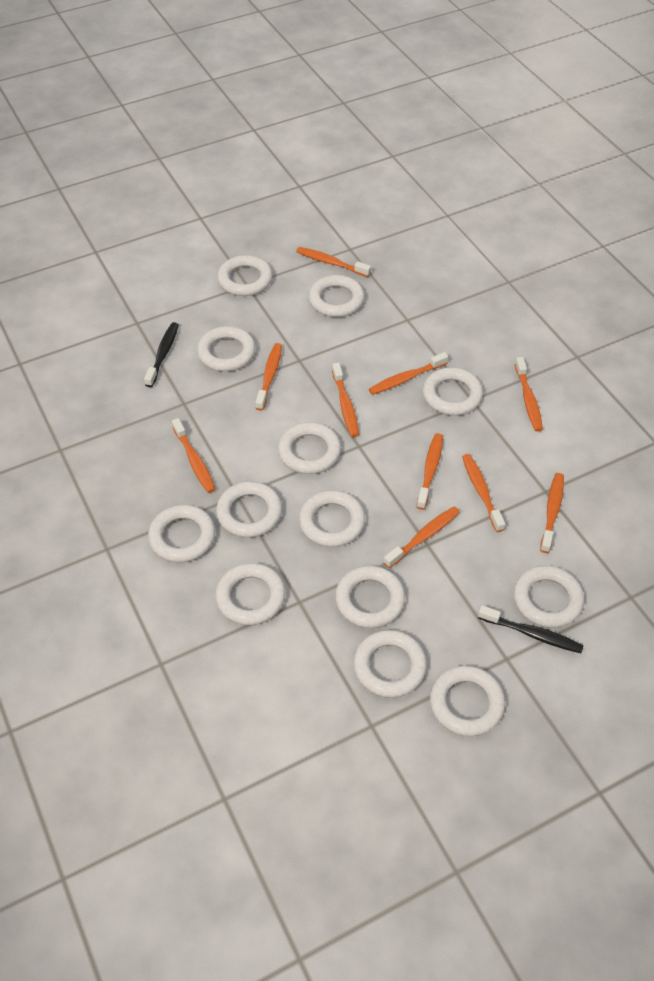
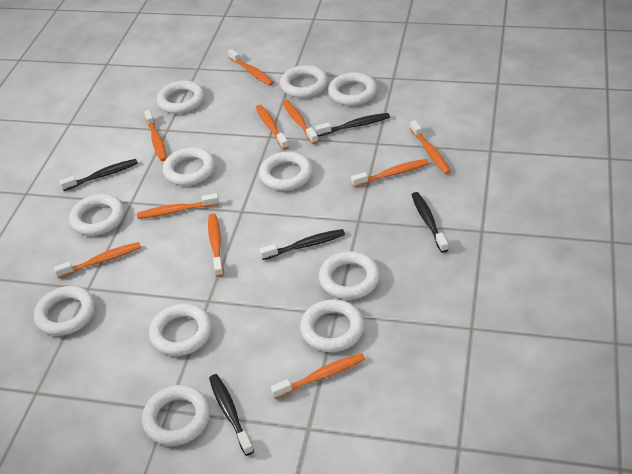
black toothbrush: 2 -> 5
white ring: 13 -> 11

